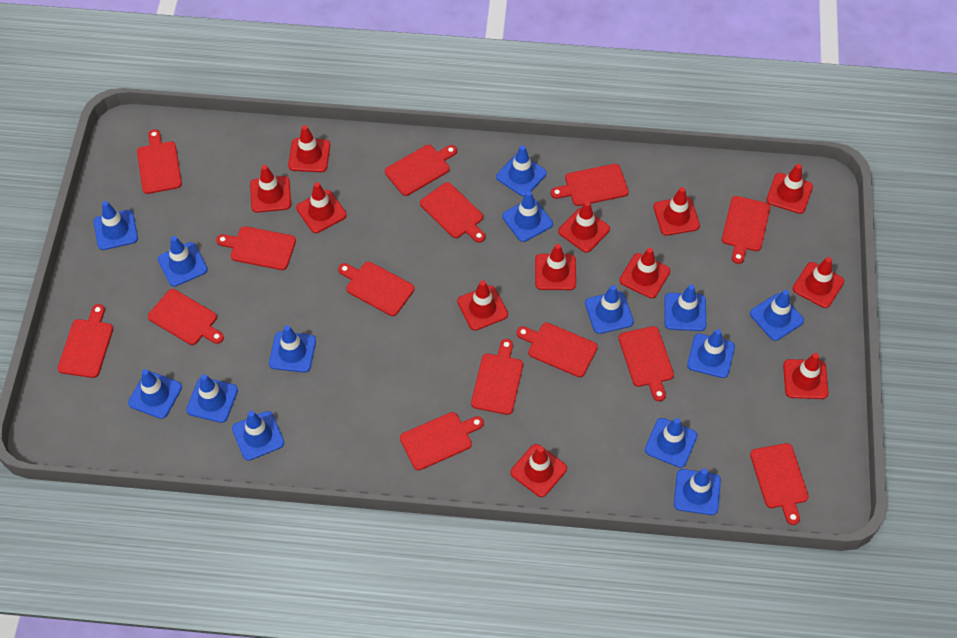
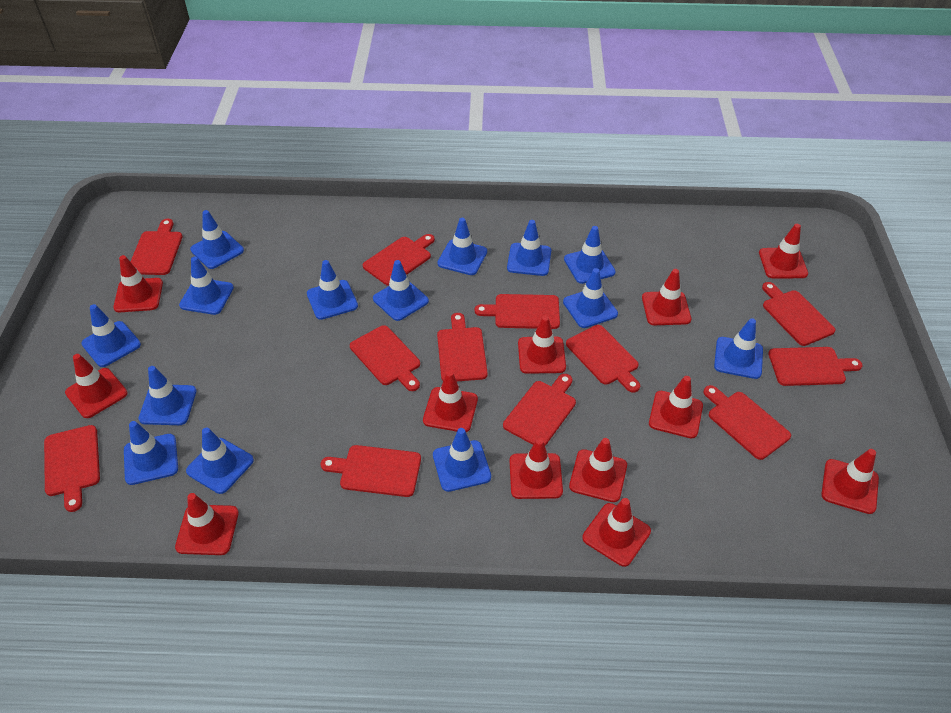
red cutting board: 14 -> 12

